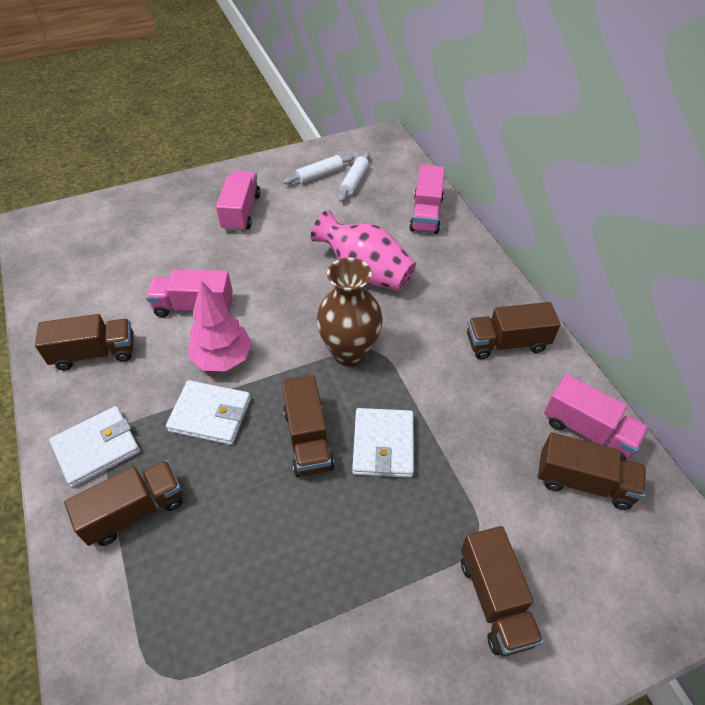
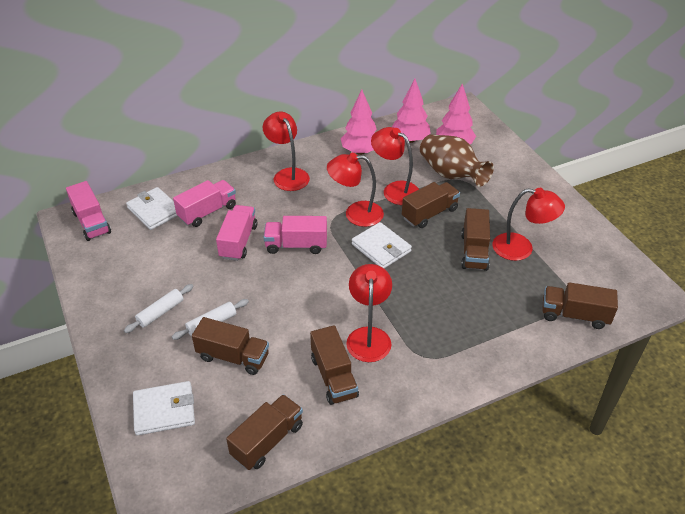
pink tree: 1 -> 3
pink vase: 1 -> 0
red lamp: 0 -> 5

